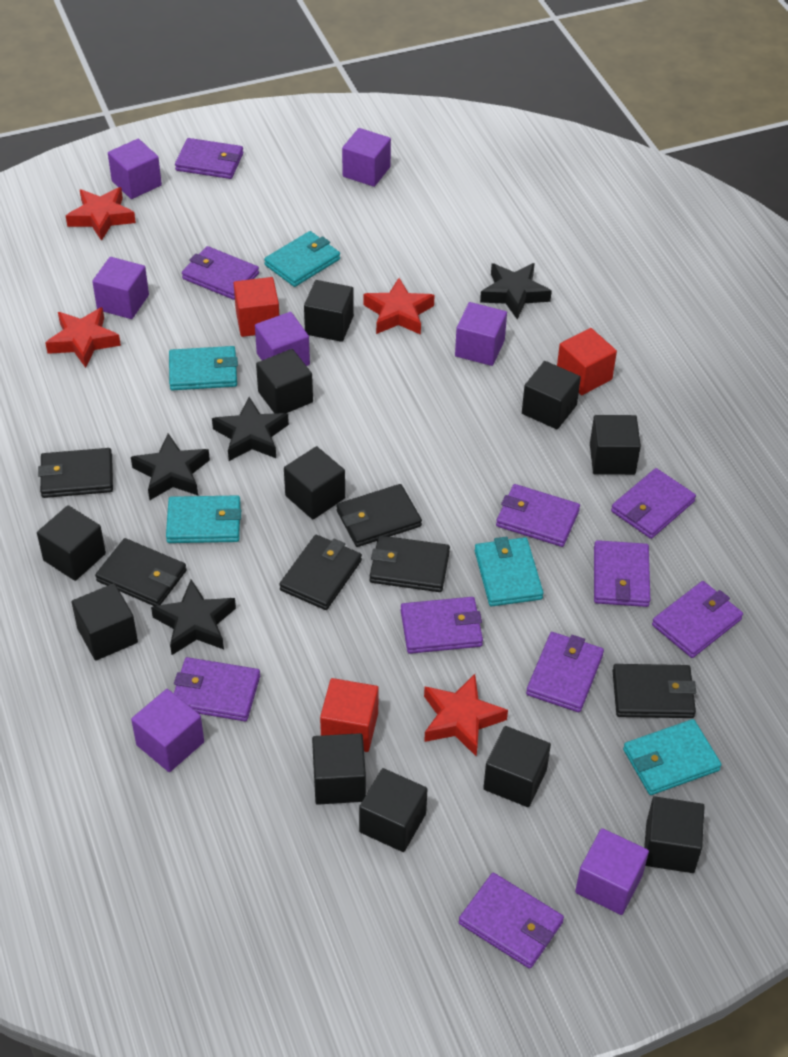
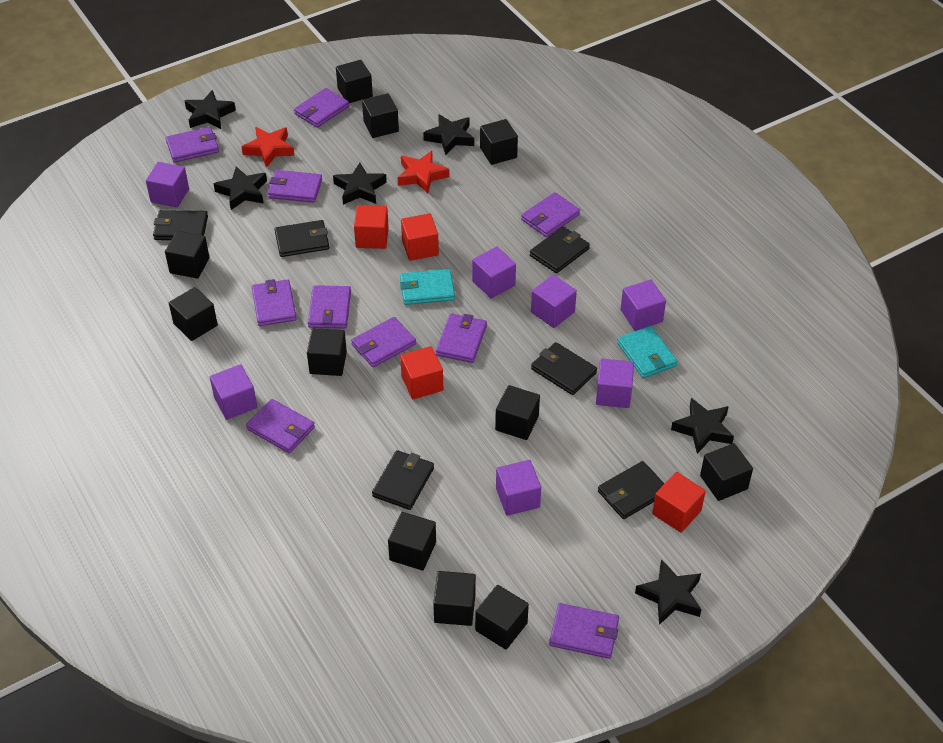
black star: 4 -> 6
red cube: 3 -> 4
red star: 4 -> 2
turquoise wallet: 5 -> 2

